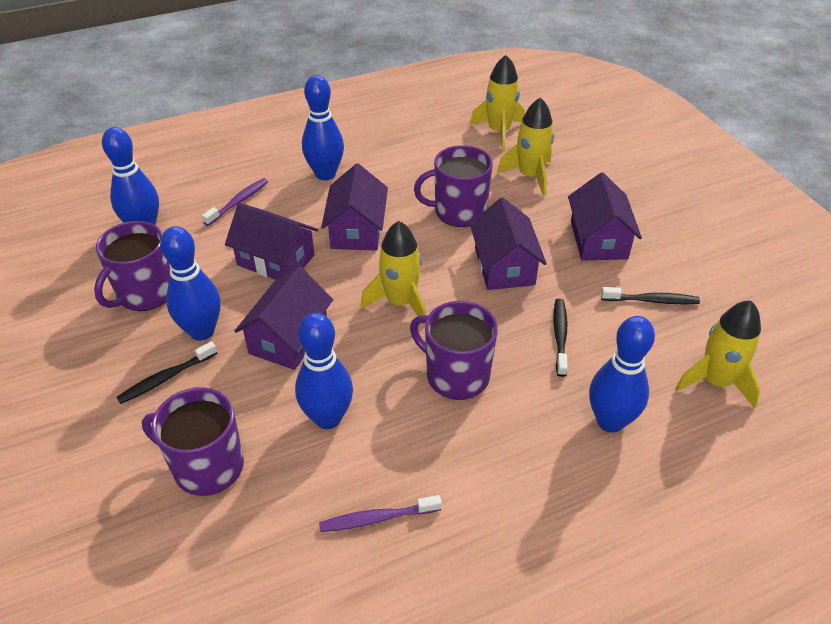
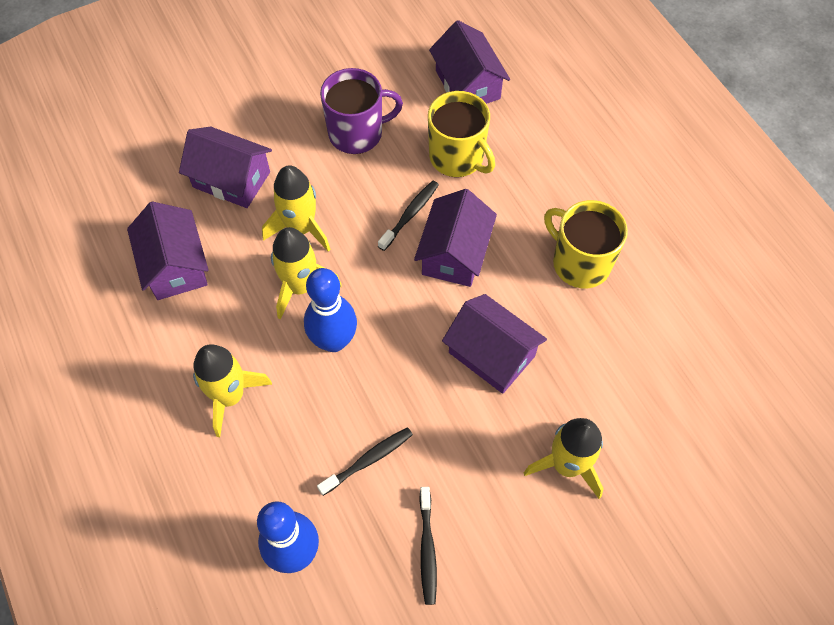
blue bowling pin: 5 -> 2
purple mug: 4 -> 1
purple toothbrush: 2 -> 0
yellow mug: 0 -> 2

